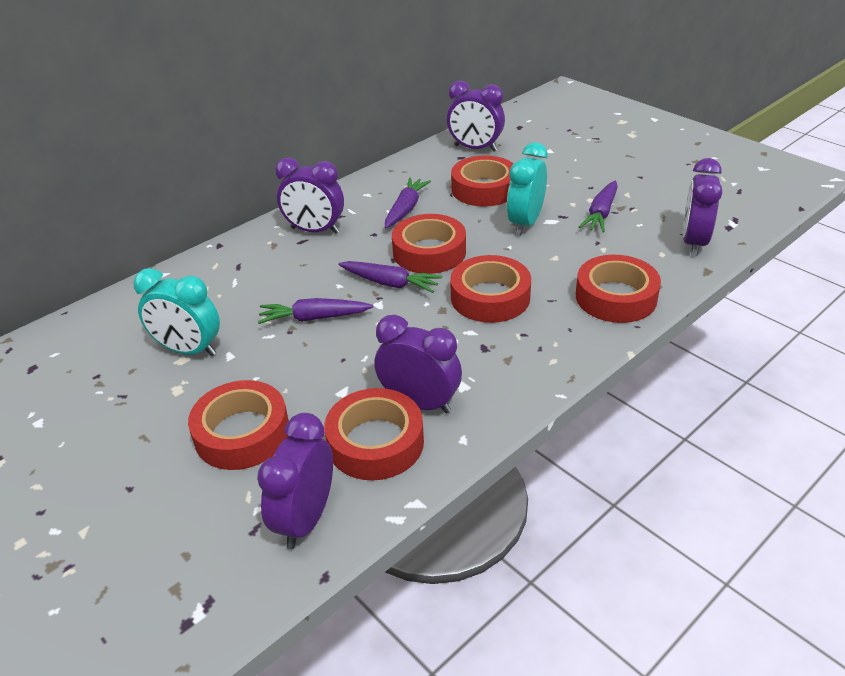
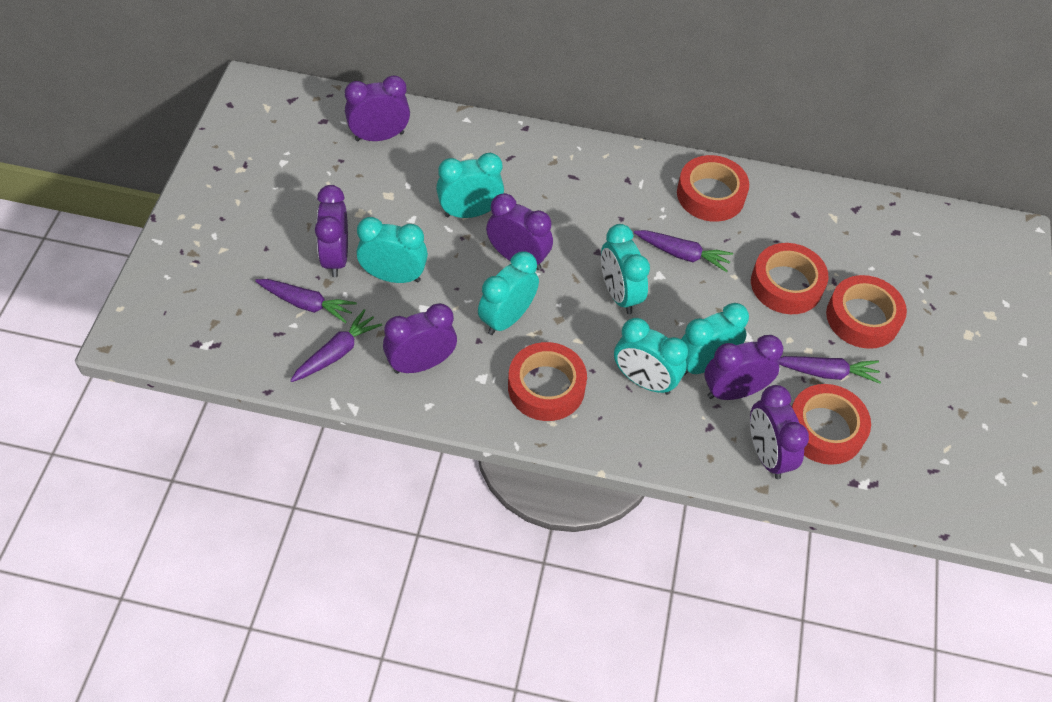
purple clock: 5 -> 6
red tape: 6 -> 5
turquoise clock: 2 -> 6

